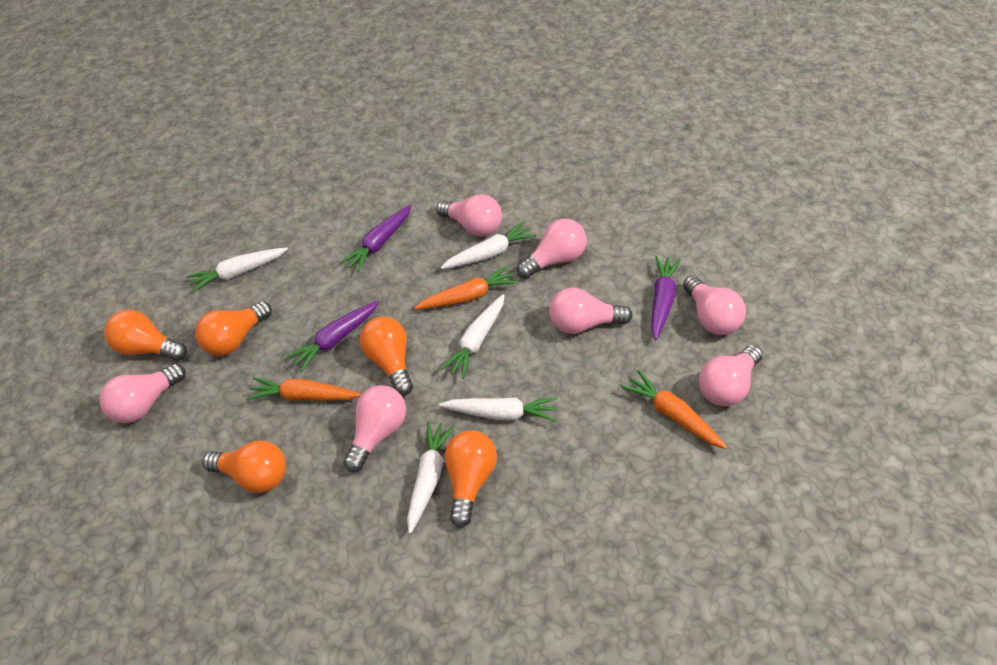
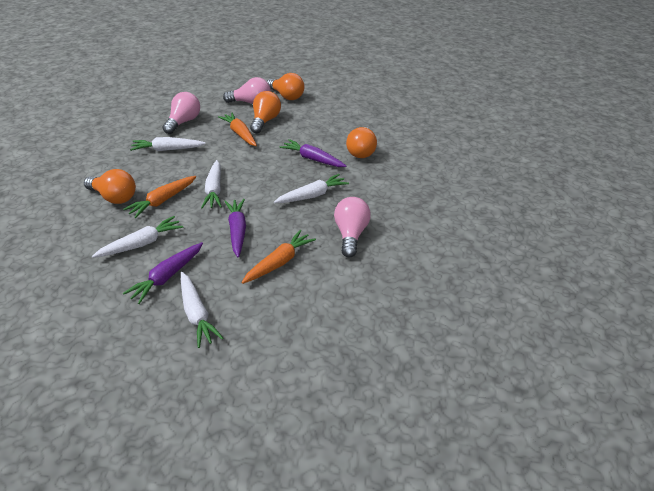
orange light bulb: 5 -> 4
pink light bulb: 7 -> 3

